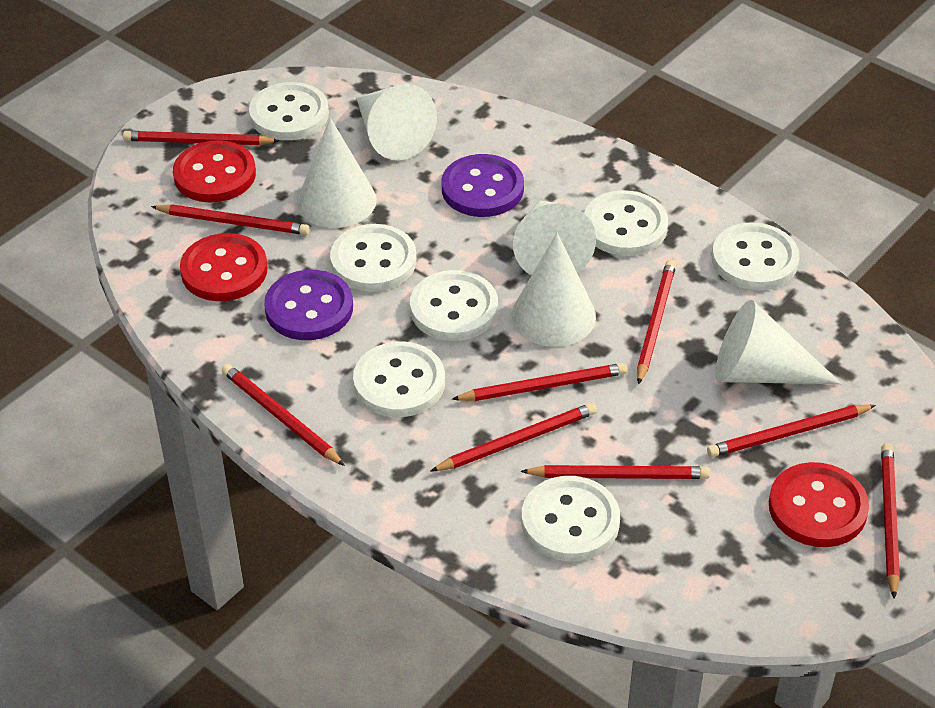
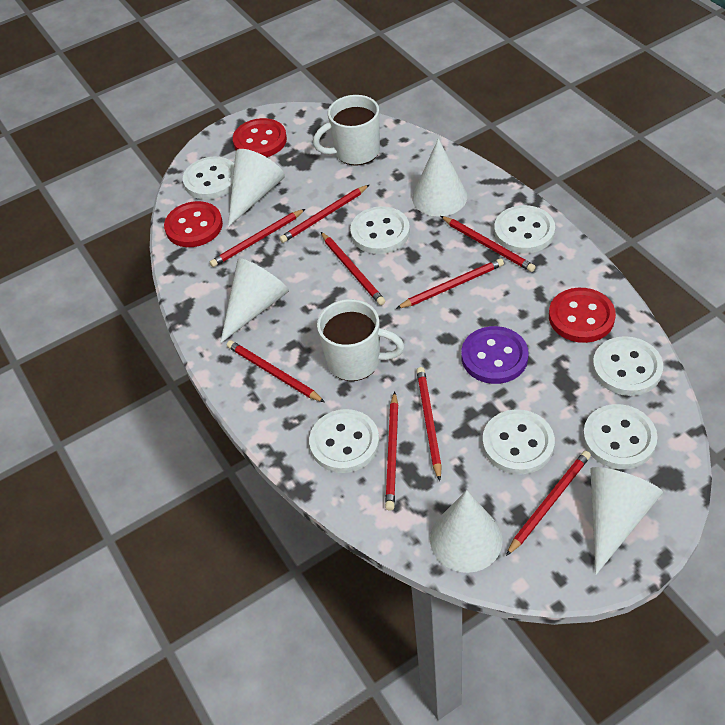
purple button: 2 -> 1
white mug: 0 -> 2

